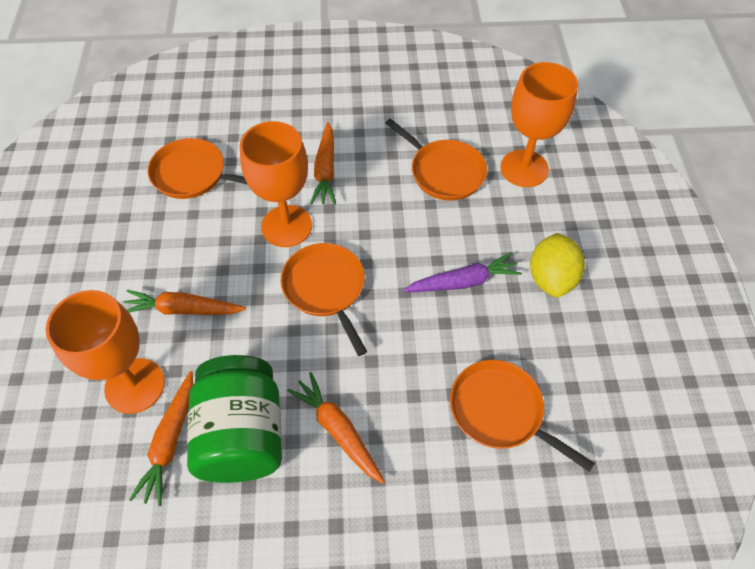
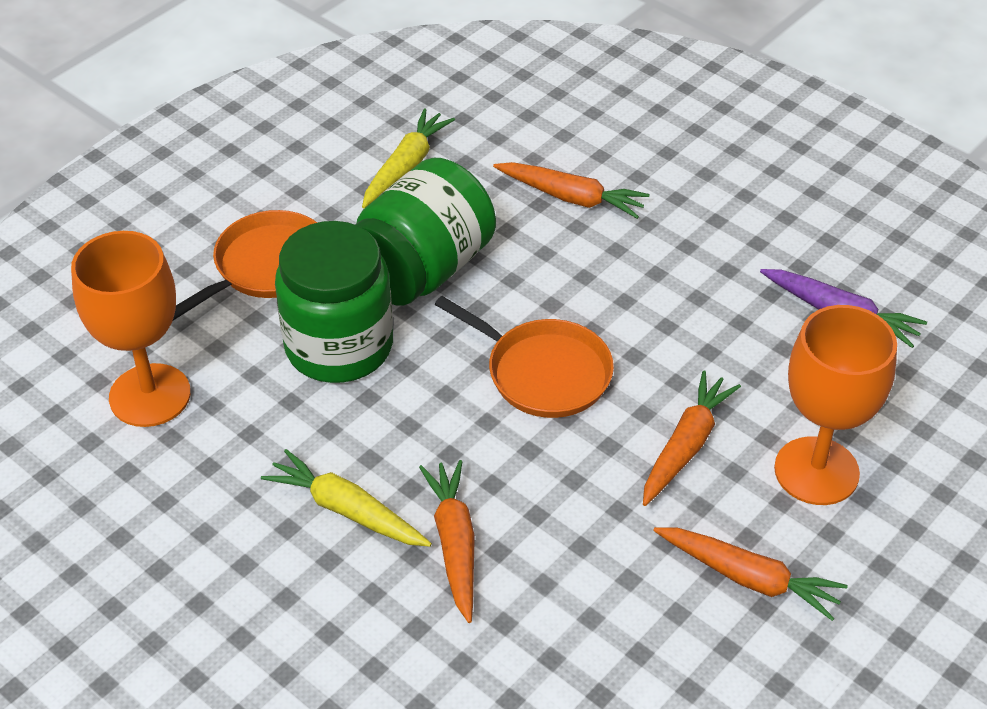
green jar: 1 -> 2
orange goblet: 3 -> 2
orange pan: 4 -> 2
yellow carrot: 0 -> 2
yellow lemon: 1 -> 0

